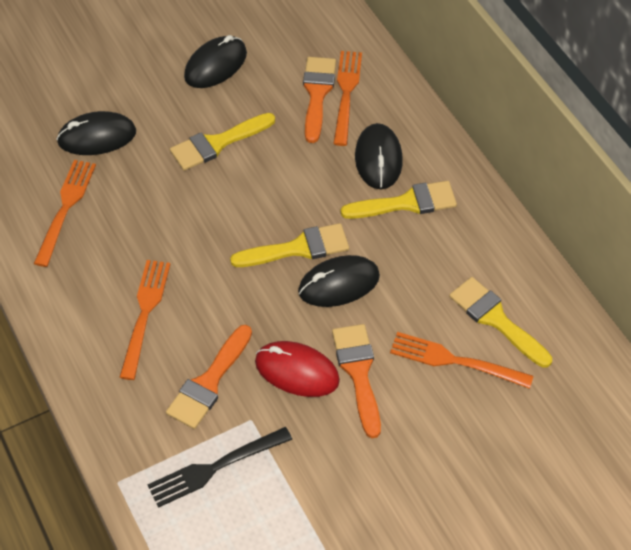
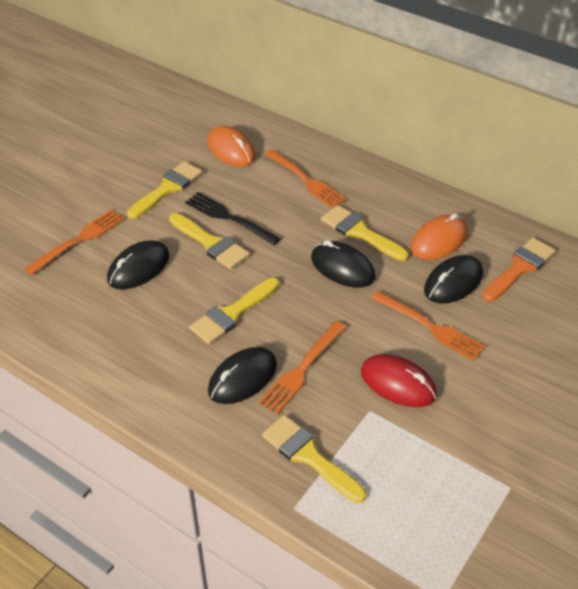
orange brush: 3 -> 1
orange mouse: 0 -> 2
yellow brush: 4 -> 5

